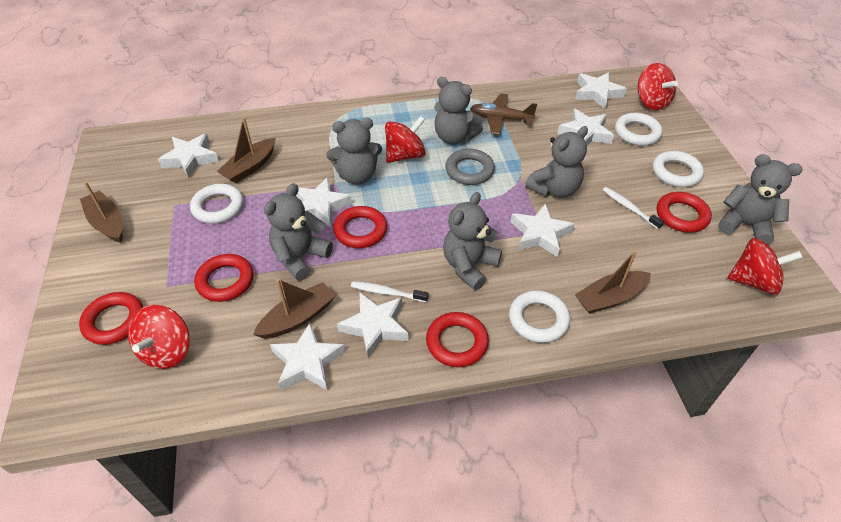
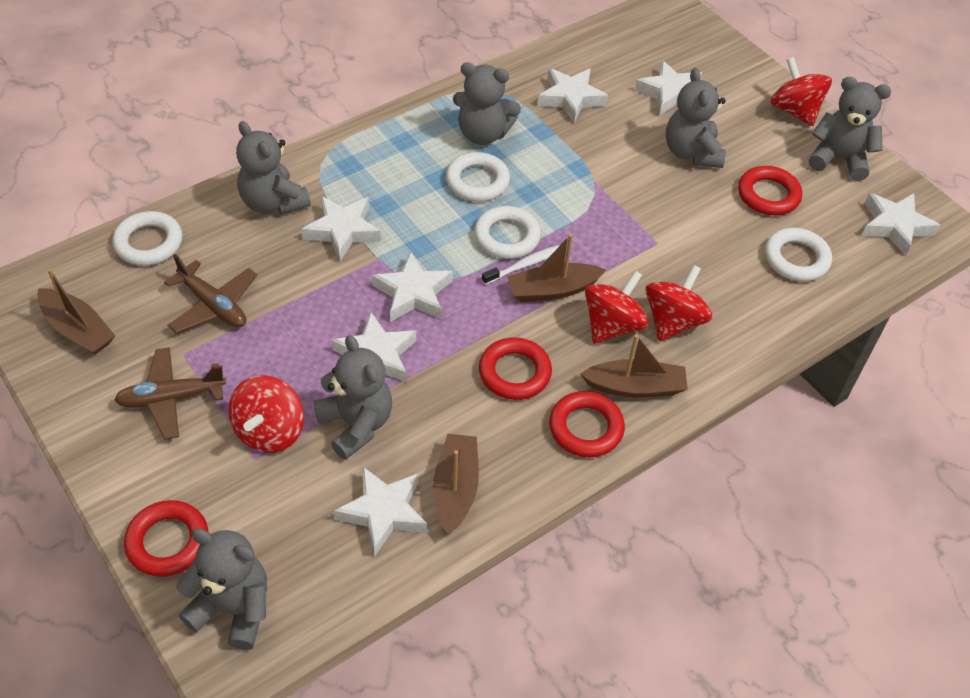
brown plane: 1 -> 2
grey ring: 1 -> 0
red ring: 5 -> 4
white toothbrush: 2 -> 1

